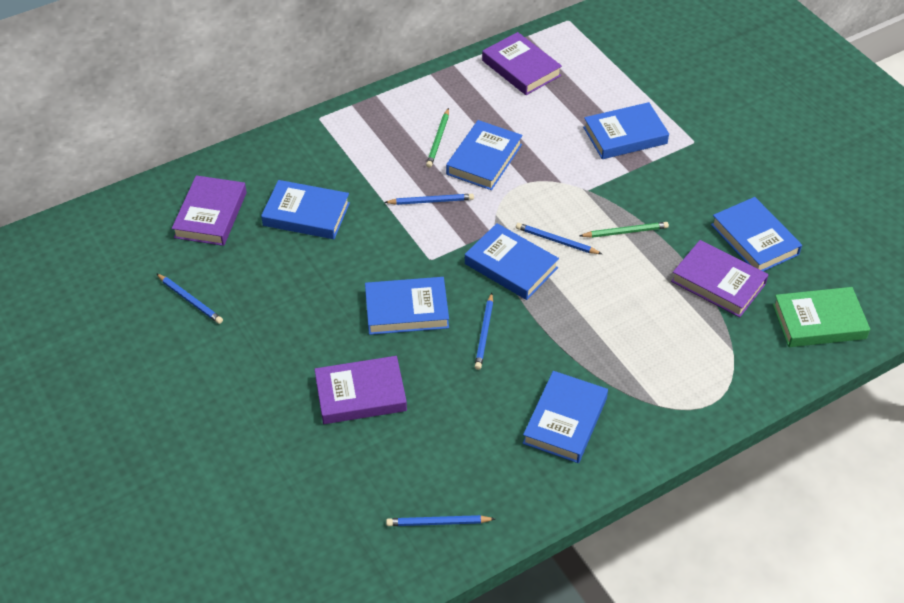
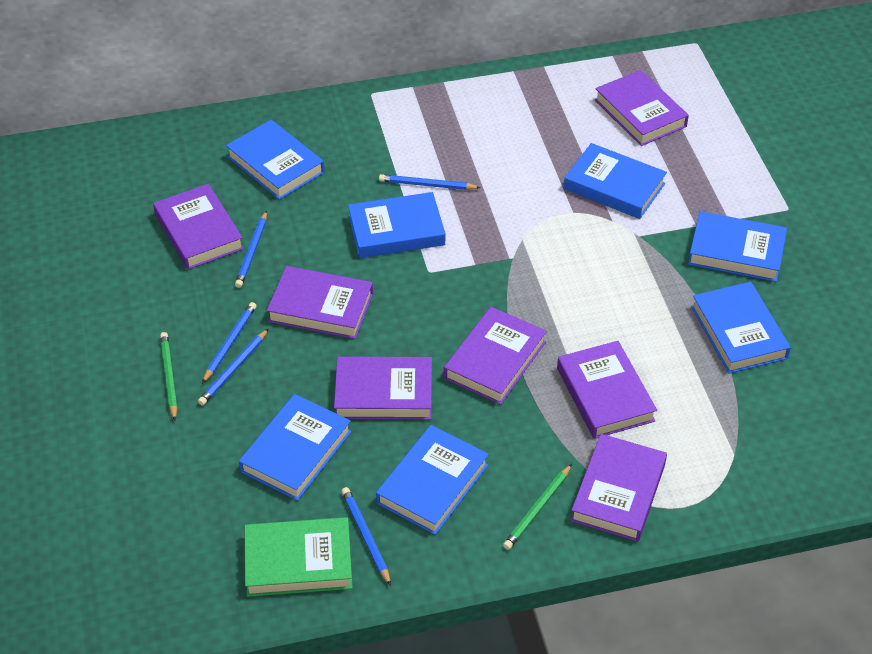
purple book: 4 -> 7

